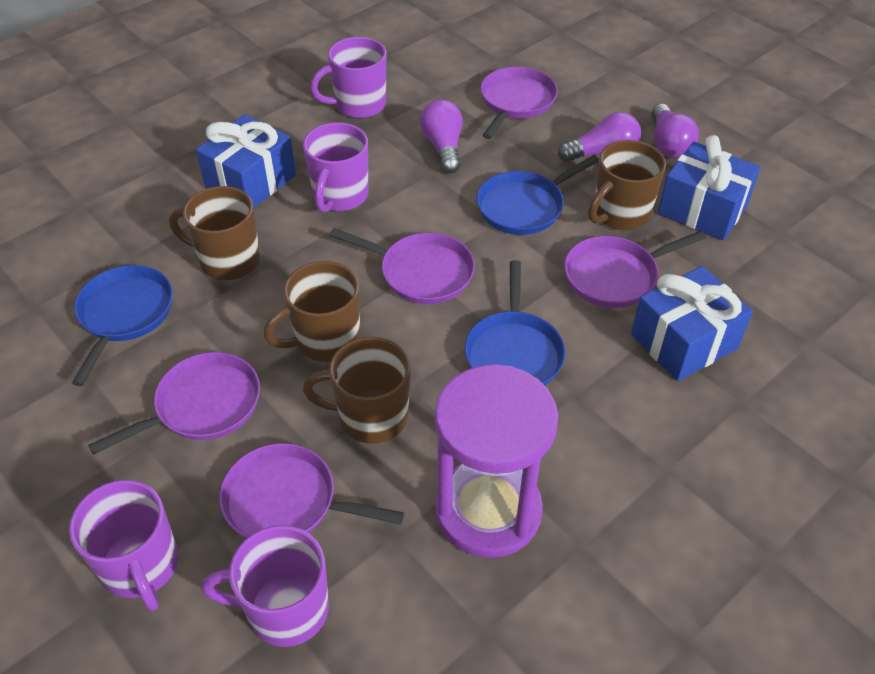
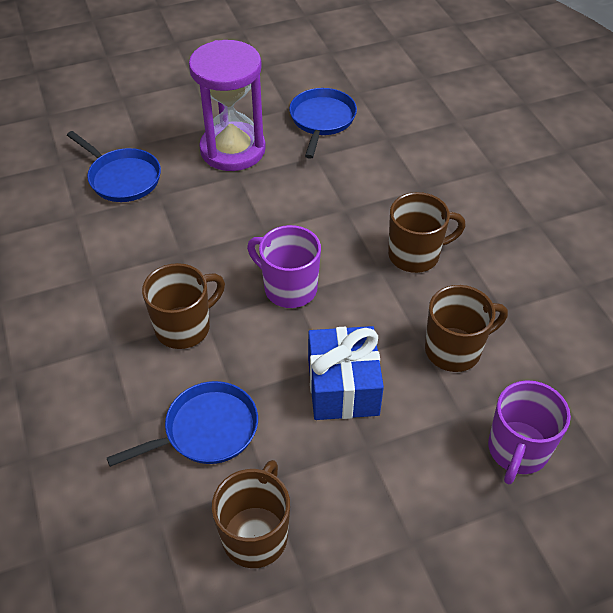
blue gift: 3 -> 1
purple light bulb: 3 -> 0
purple mug: 4 -> 2
purple pan: 5 -> 0

